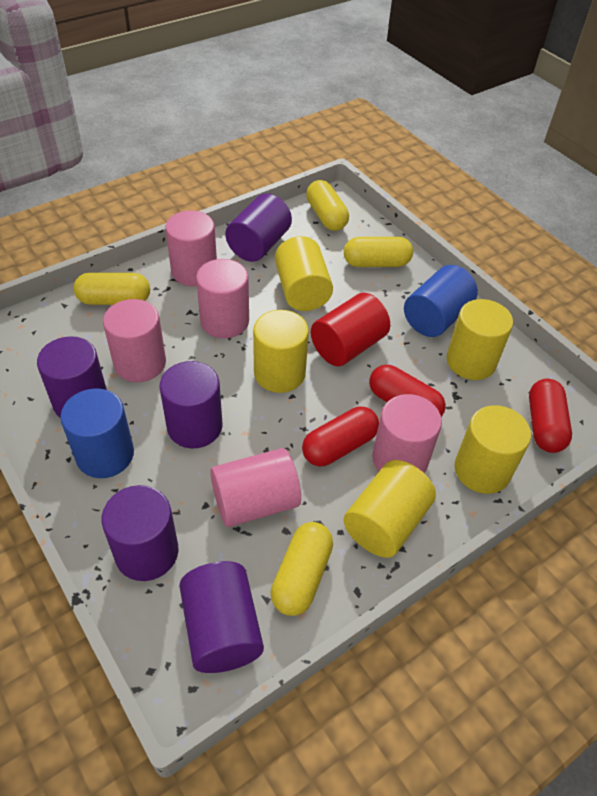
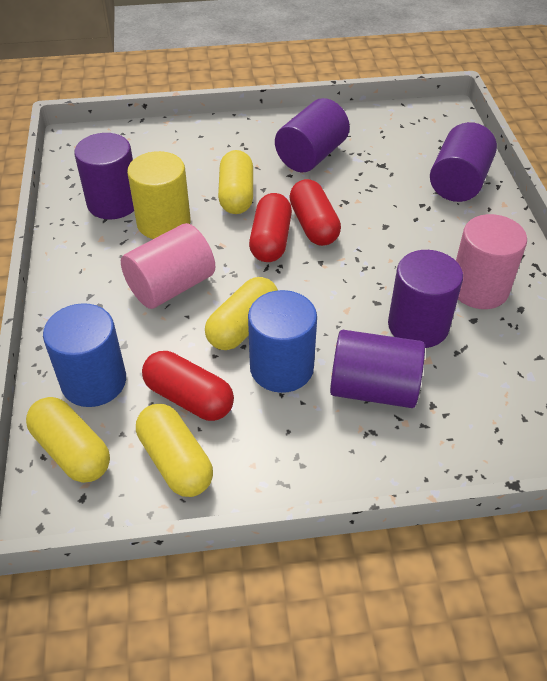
pink cylinder: 5 -> 2
red cylinder: 1 -> 0
yellow cylinder: 5 -> 1

